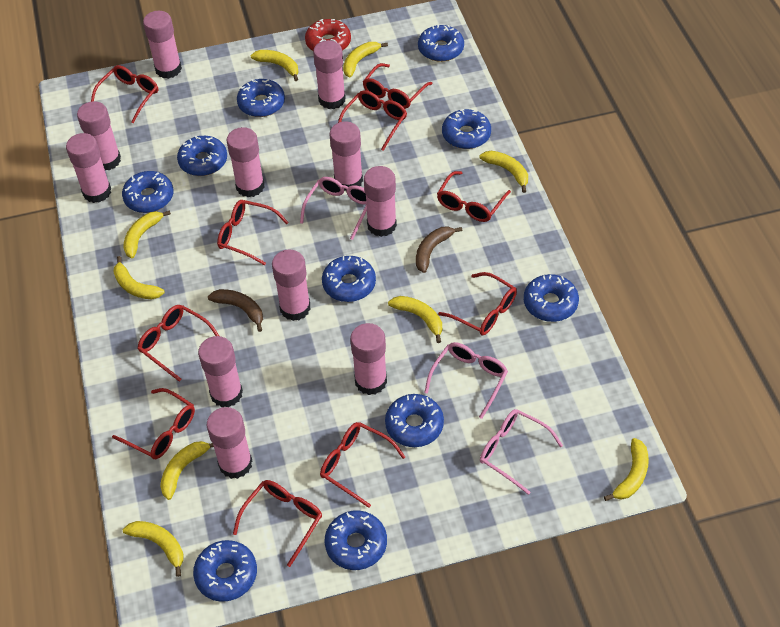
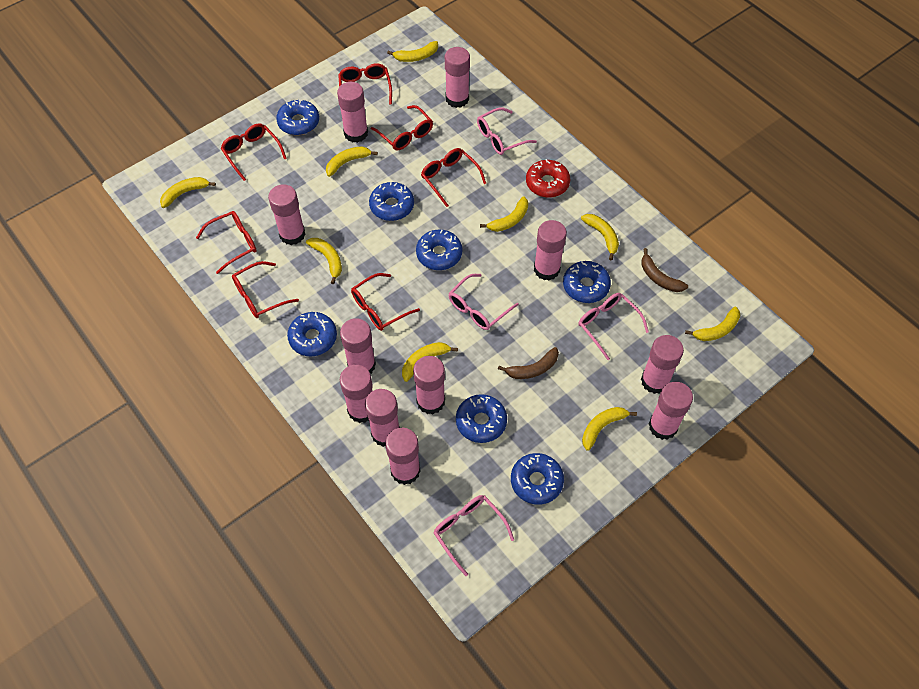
blue donut: 10 -> 7
pink glasses: 3 -> 4
red glasses: 10 -> 7

